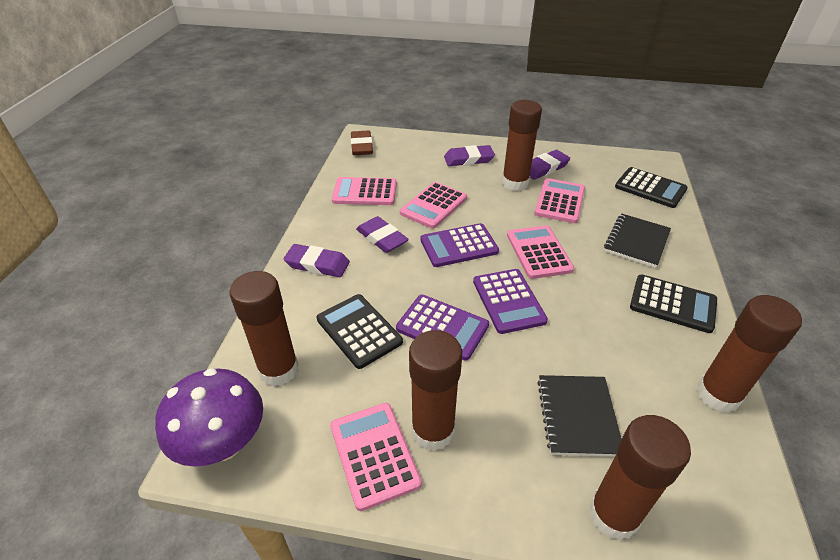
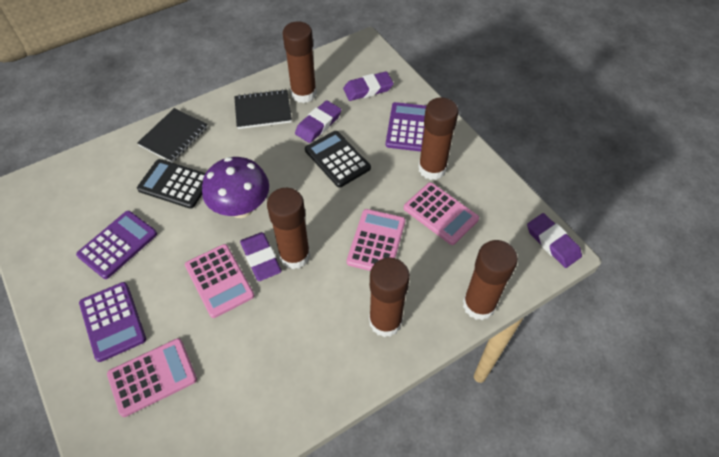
black calculator: 3 -> 2
brown eraser: 1 -> 0
pink calculator: 5 -> 4

